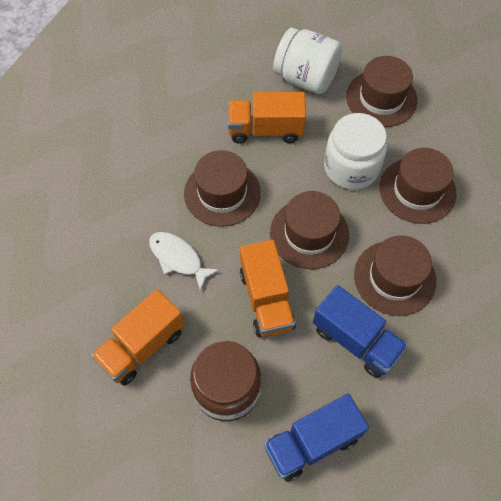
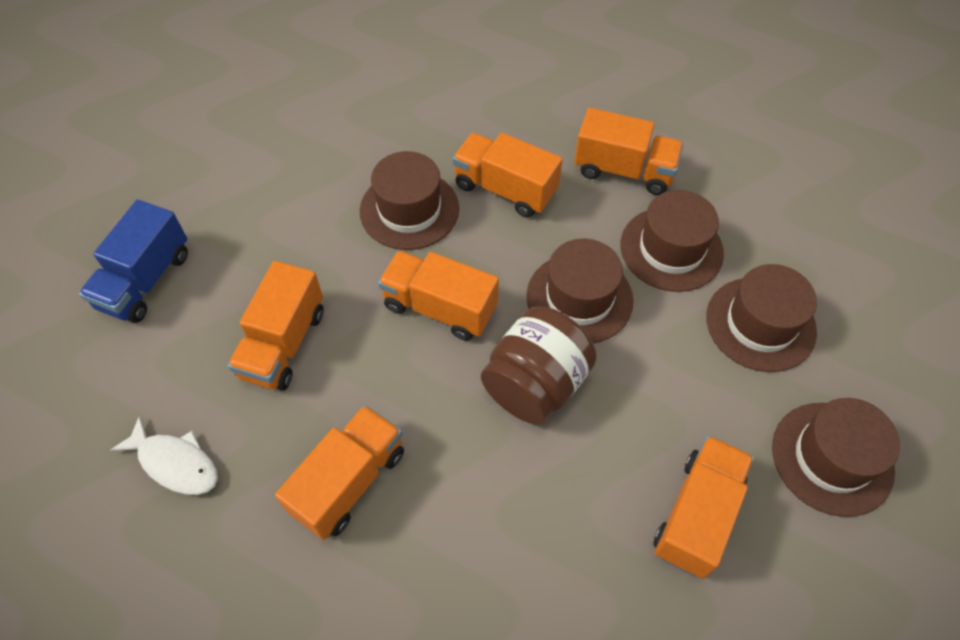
blue truck: 2 -> 1
orange truck: 3 -> 6
white jar: 2 -> 0

